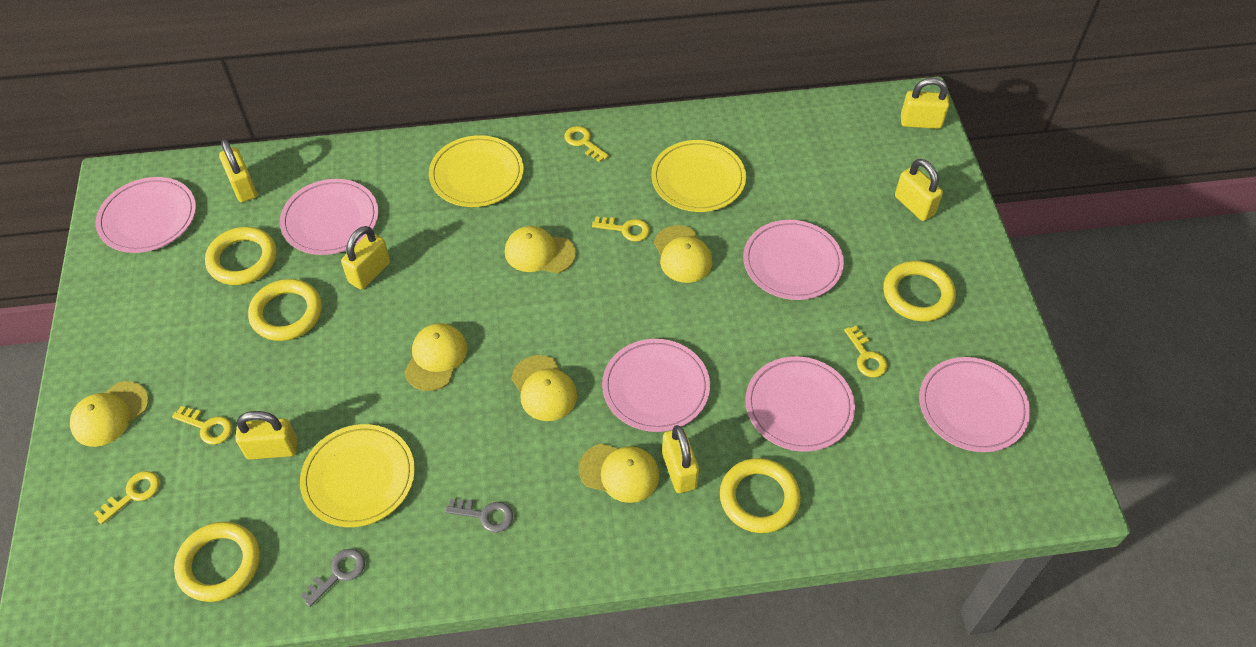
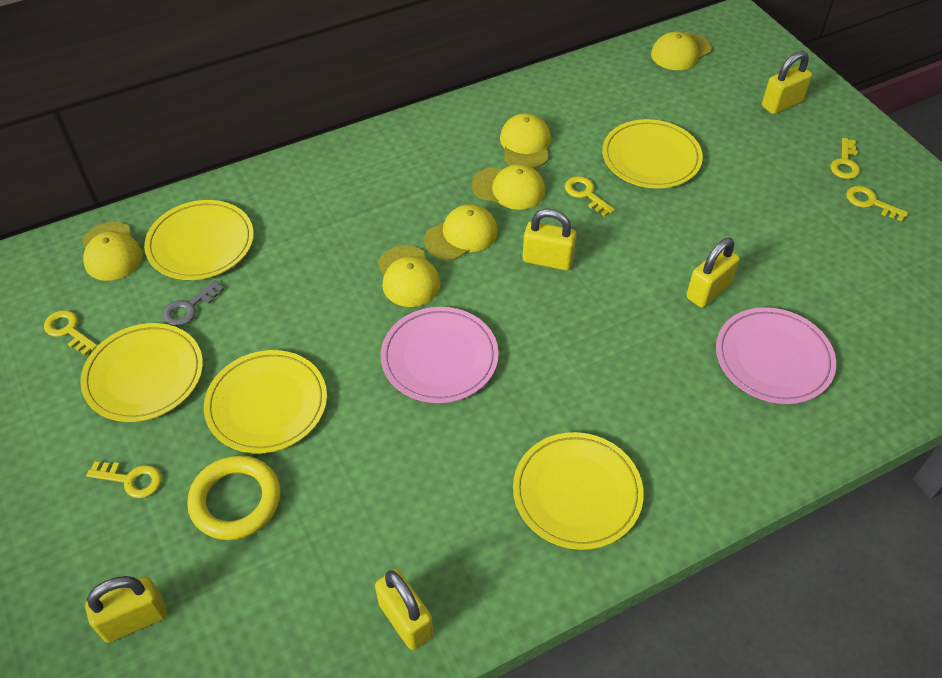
grey key: 2 -> 1
pink plate: 6 -> 2
yellow padlock: 6 -> 5
yellow plate: 3 -> 5
yellow ring: 5 -> 1

